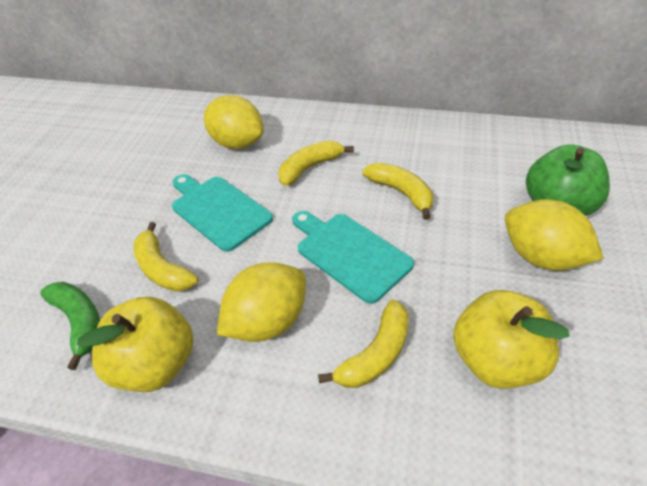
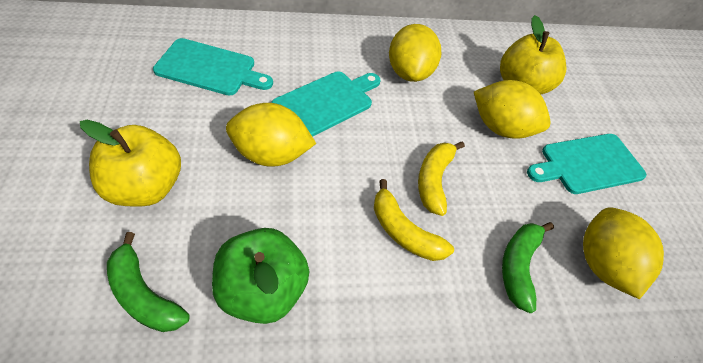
green banana: 1 -> 2
turquoise cutting board: 2 -> 3
yellow banana: 4 -> 2
yellow lemon: 3 -> 4

